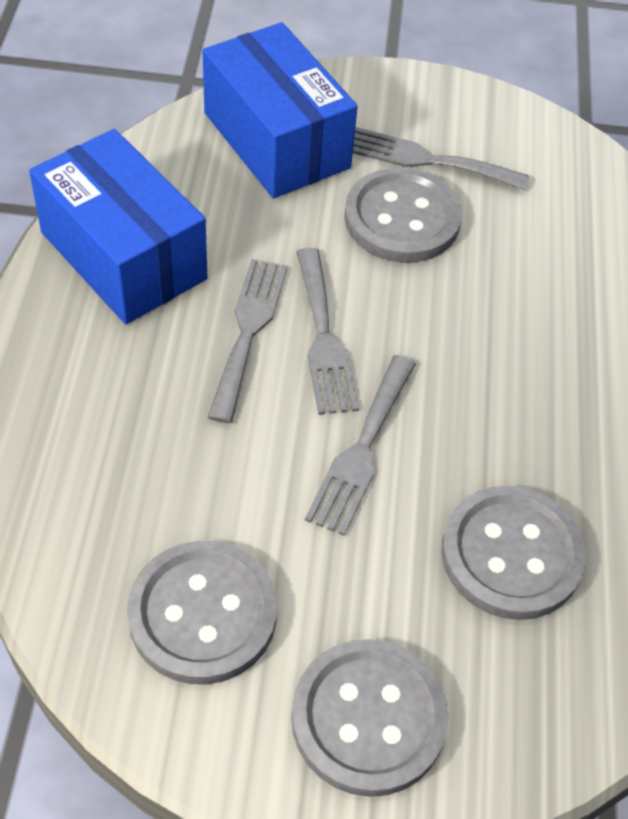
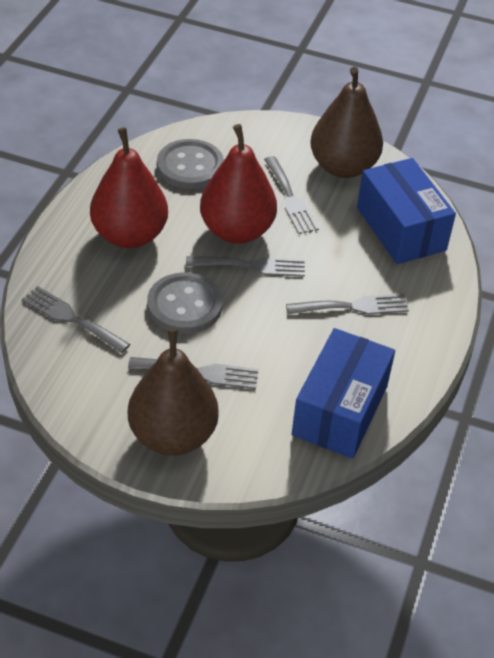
brown pear: 0 -> 2
grey button: 4 -> 2
grey fork: 4 -> 5
red pear: 0 -> 2

